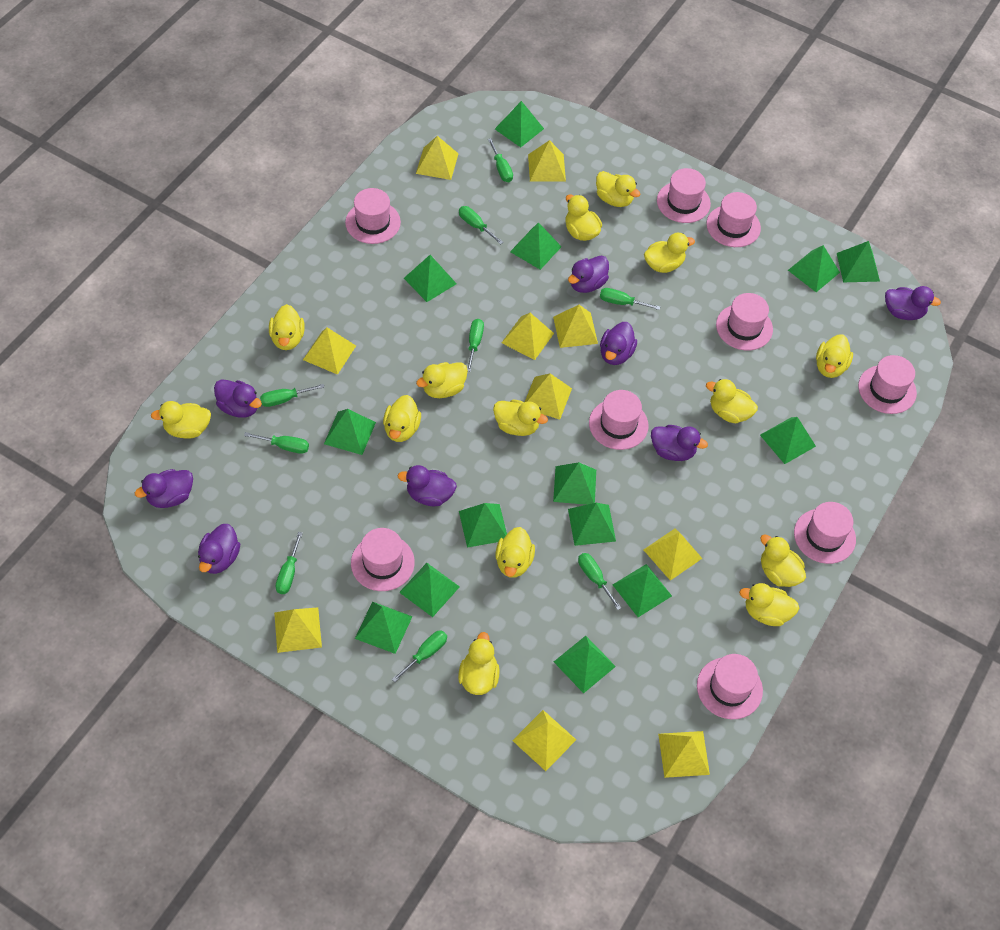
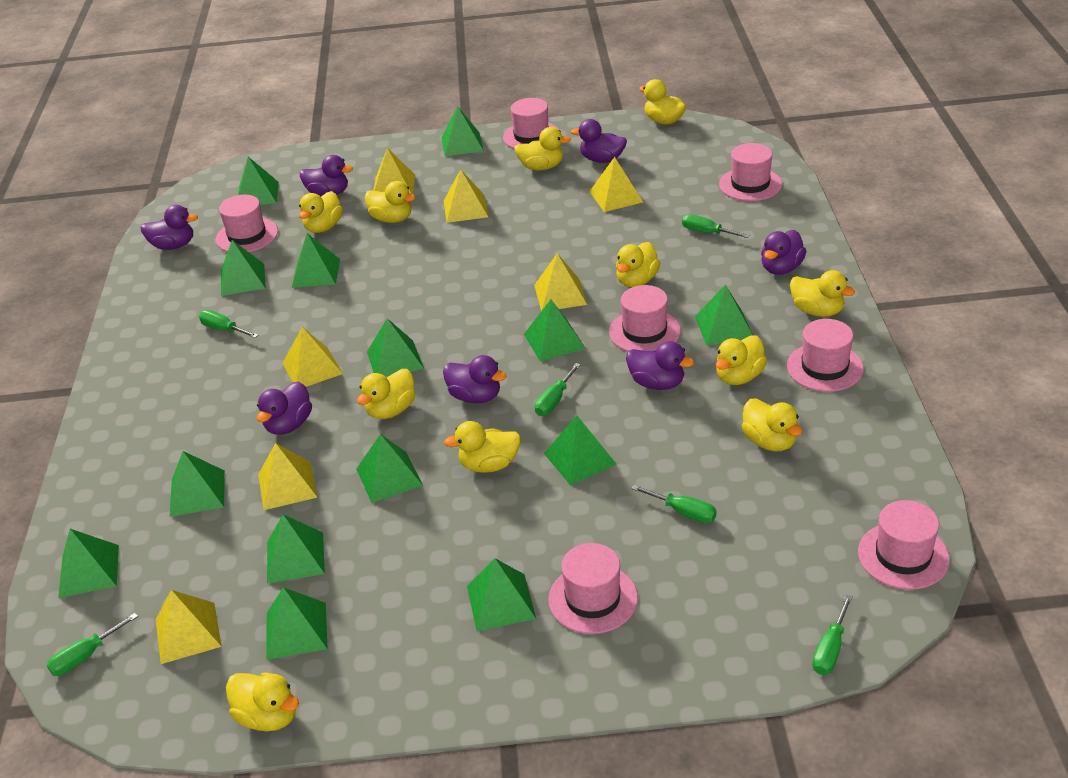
green screwdriver: 9 -> 6
pink hat: 9 -> 7
purple duck: 8 -> 7
yellow duck: 14 -> 11
yellow pyramid: 10 -> 7

